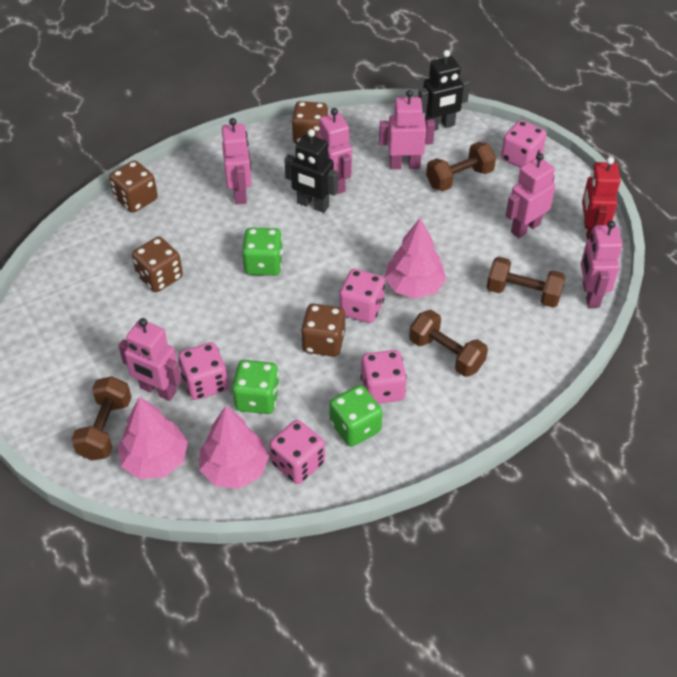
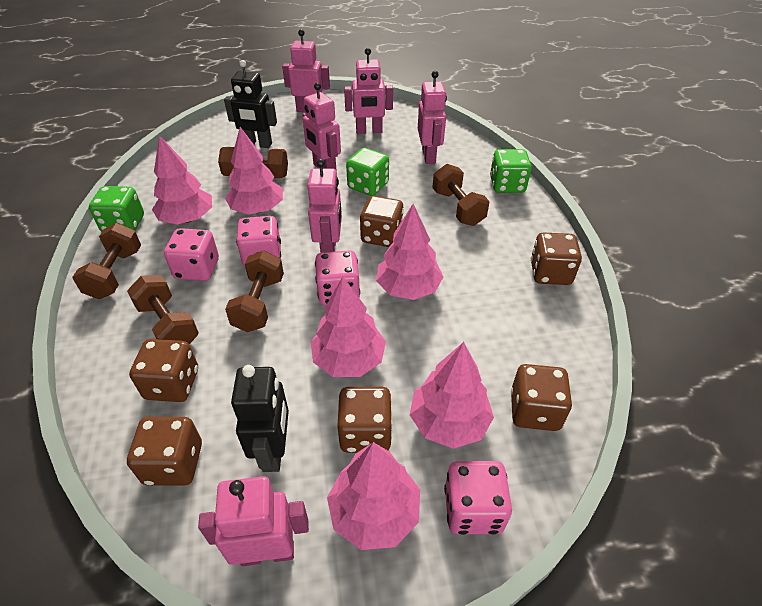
brown dice: 4 -> 6
brown dumbbell: 4 -> 5
pink dice: 5 -> 4
pink tree: 3 -> 6
red robot: 1 -> 0

